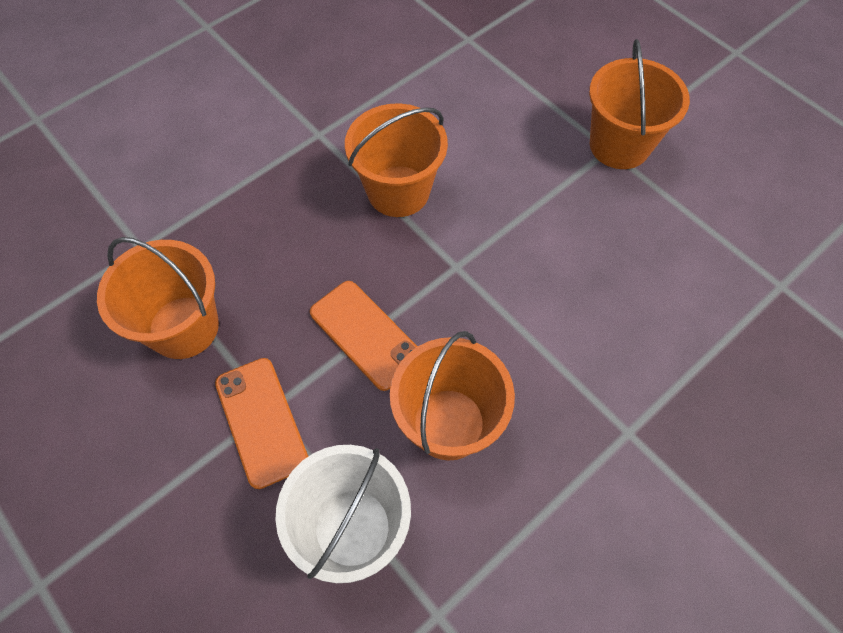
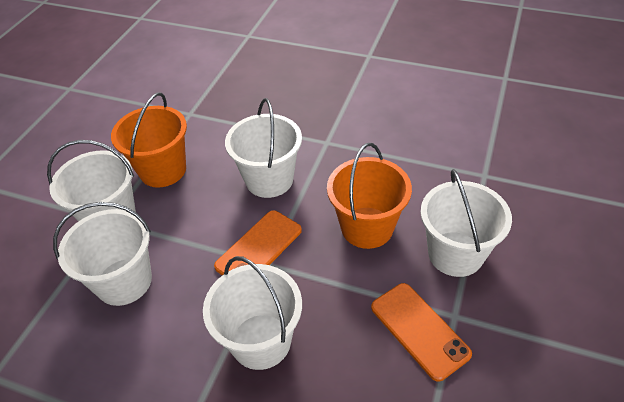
orange bucket: 4 -> 2
white bucket: 1 -> 5

